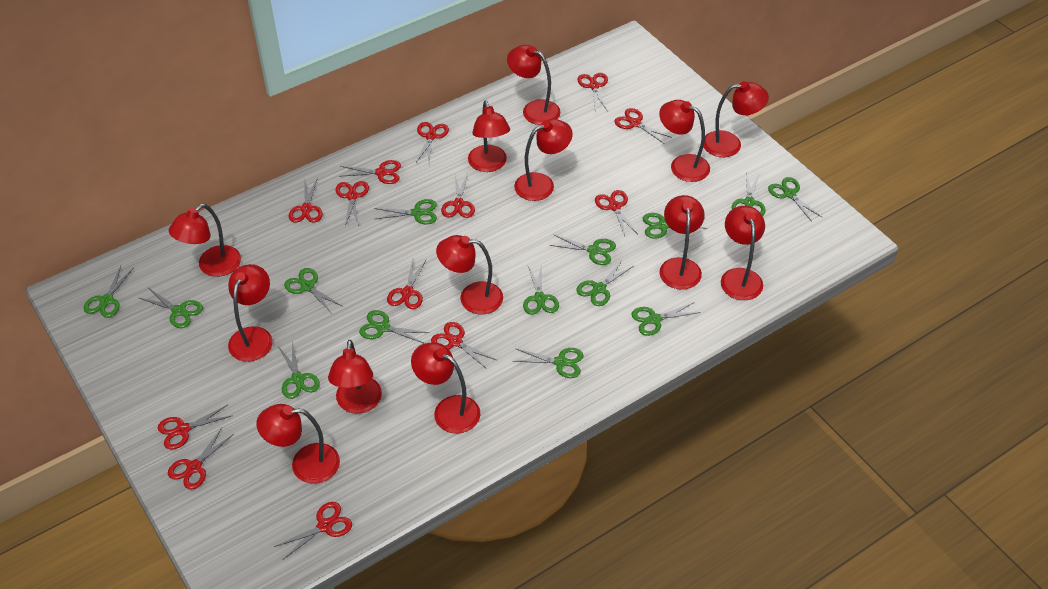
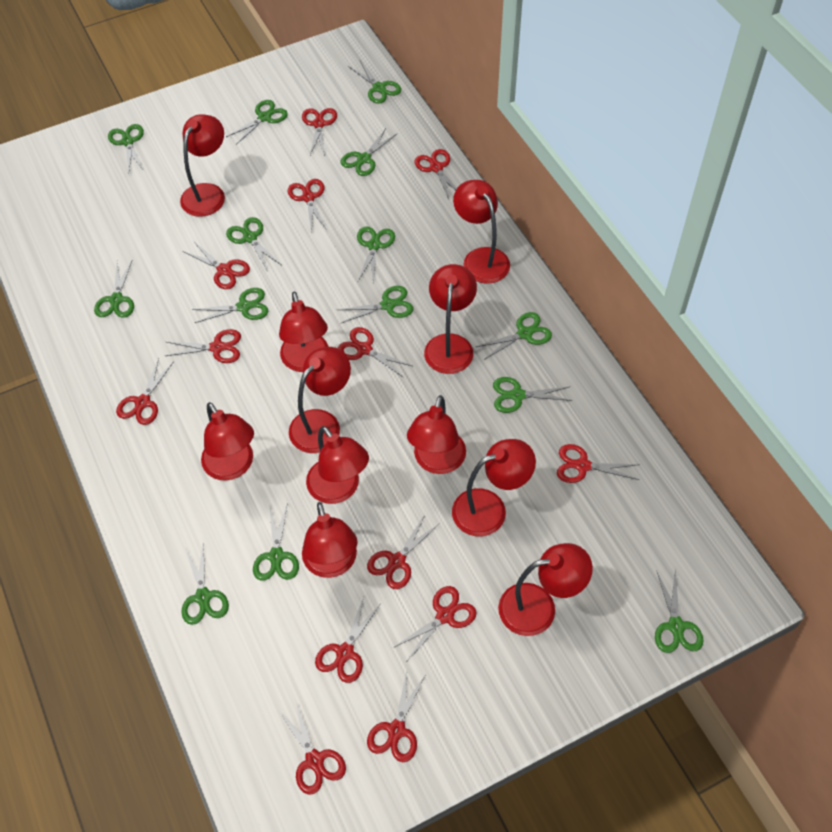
red lamp: 13 -> 11

